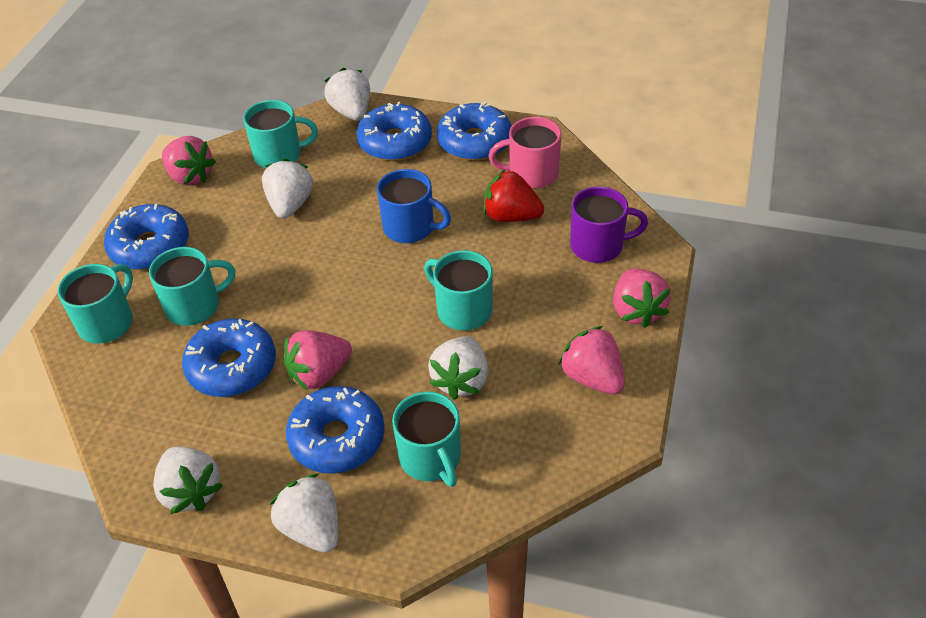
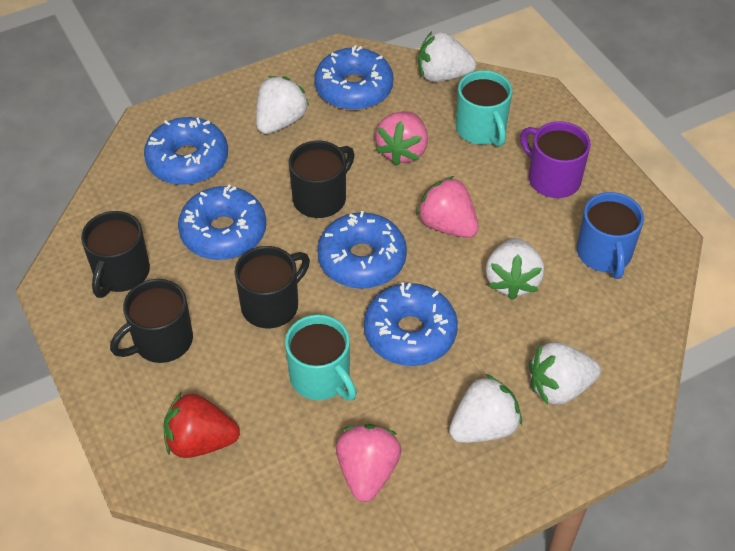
black mug: 0 -> 4
pink mug: 1 -> 0
pink strawberry: 4 -> 3
turquoise mug: 5 -> 2

